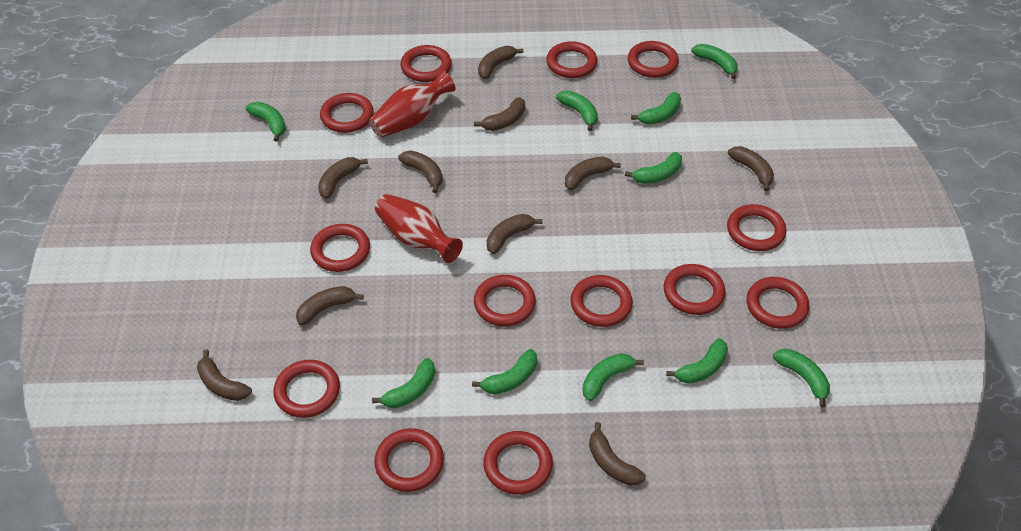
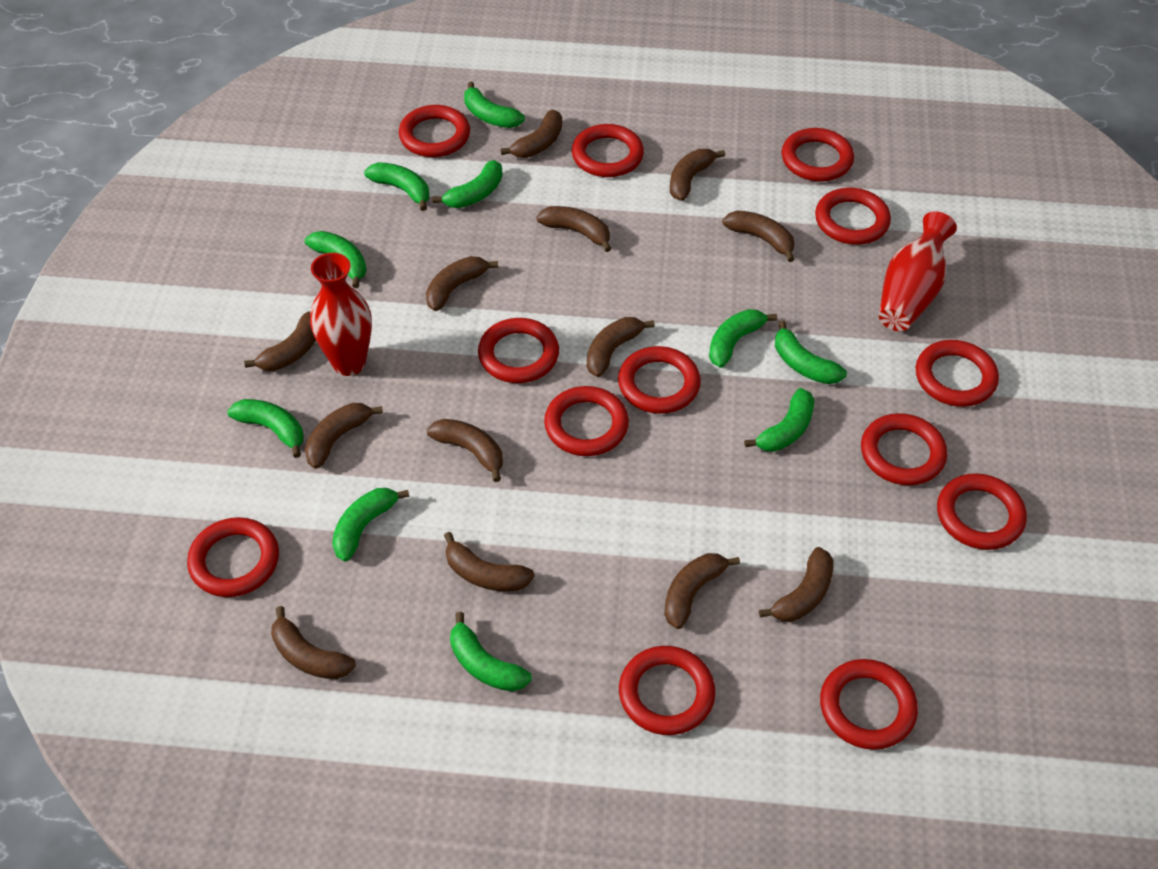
brown banana: 10 -> 13

